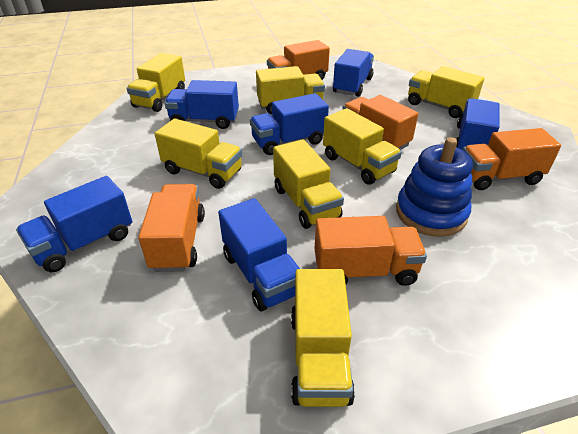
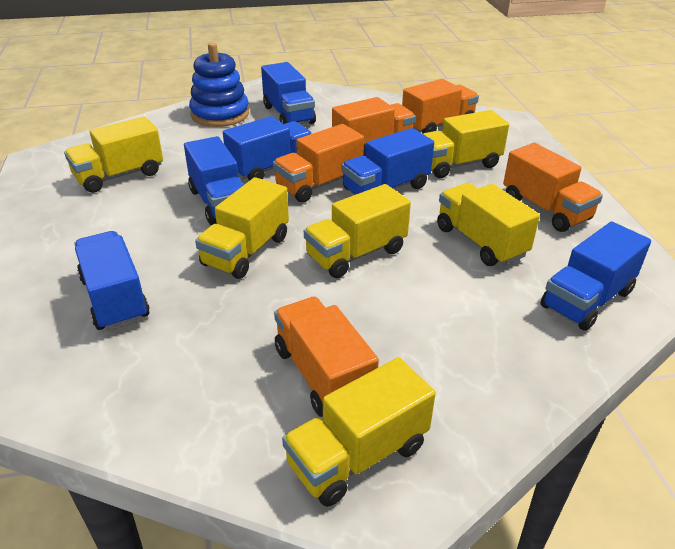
yellow truck: 7 -> 6

